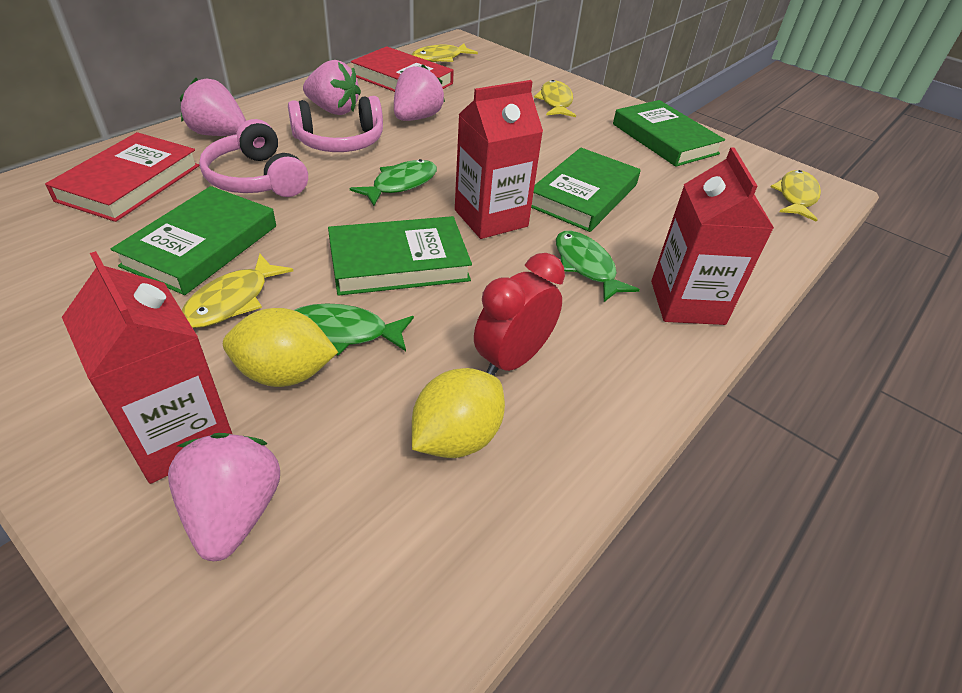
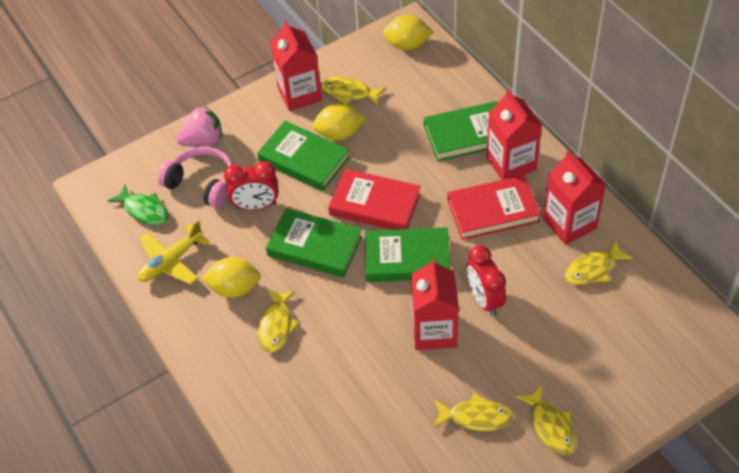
green fish: 3 -> 1
pink headphones: 2 -> 1
pink strawberry: 4 -> 1
red carton: 3 -> 4
red clock: 1 -> 2
yellow fish: 4 -> 5
yellow lemon: 2 -> 3
yellow plane: 0 -> 1

